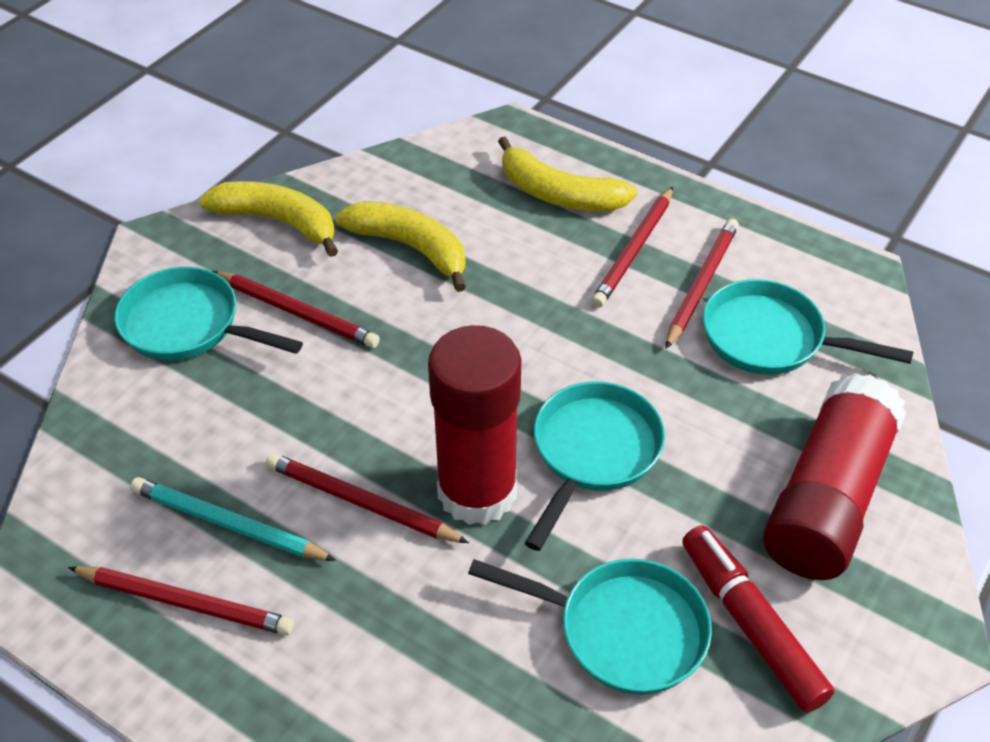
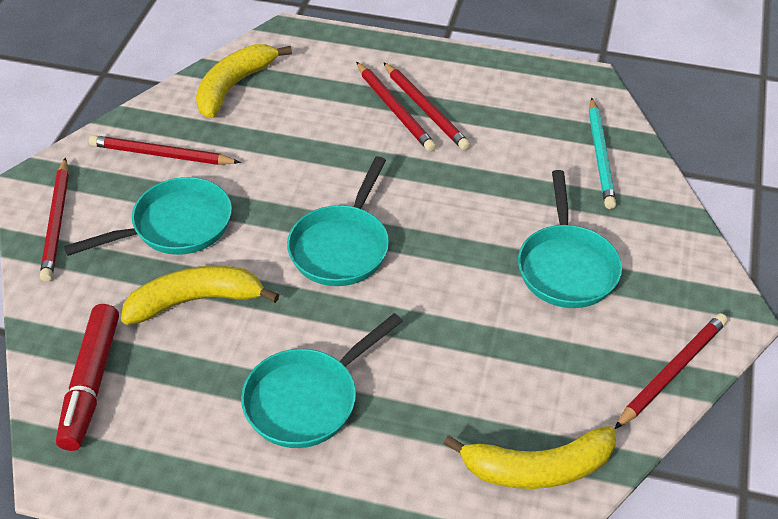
red glue stick: 2 -> 0

